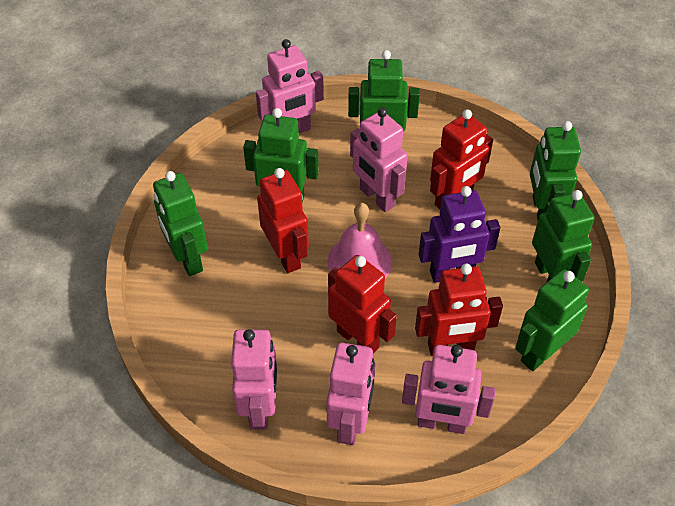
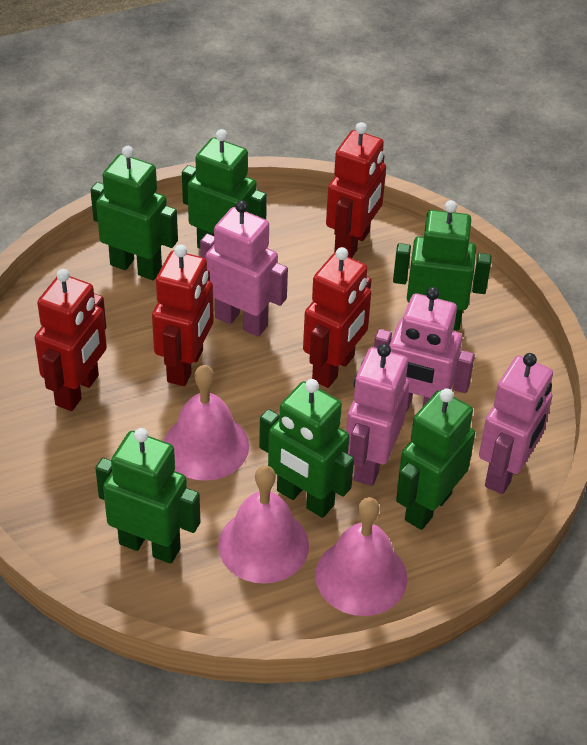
pink bell: 1 -> 3
pink robot: 5 -> 4
purple robot: 1 -> 0

